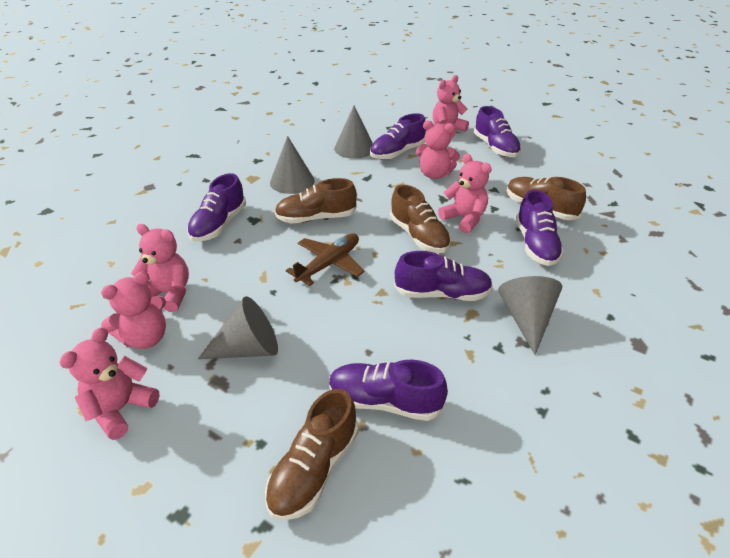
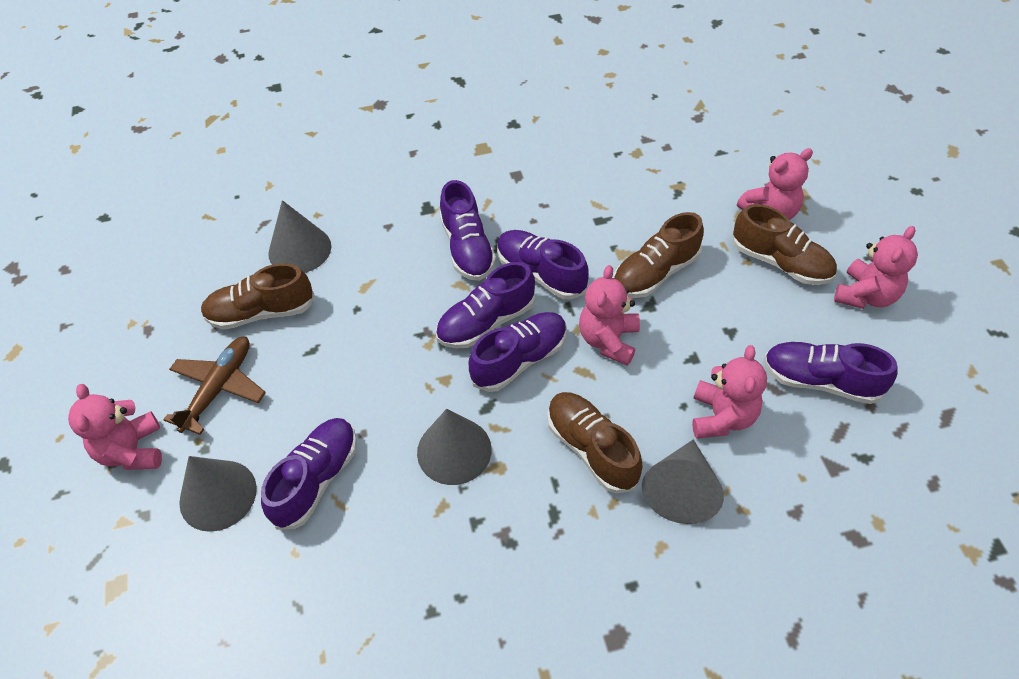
pink teddy bear: 6 -> 5

